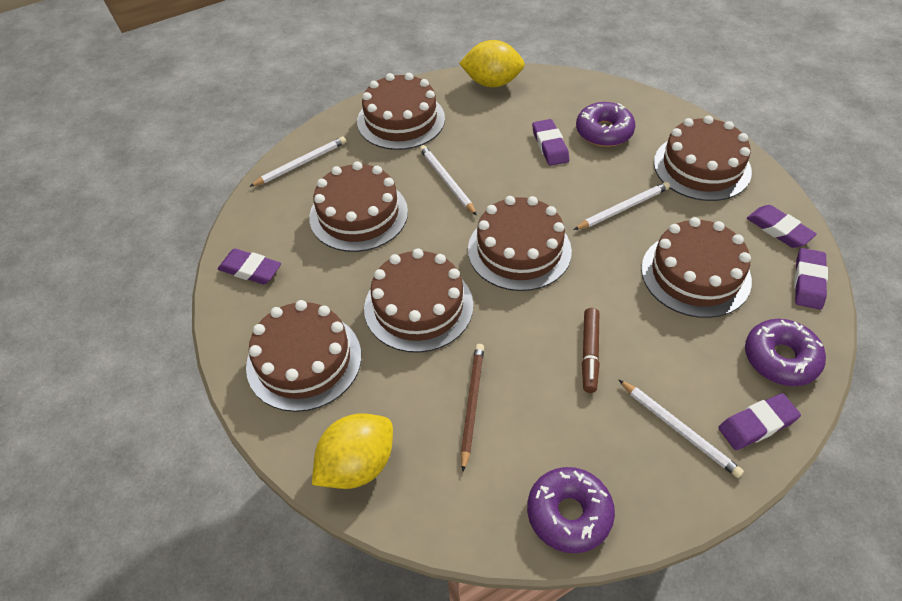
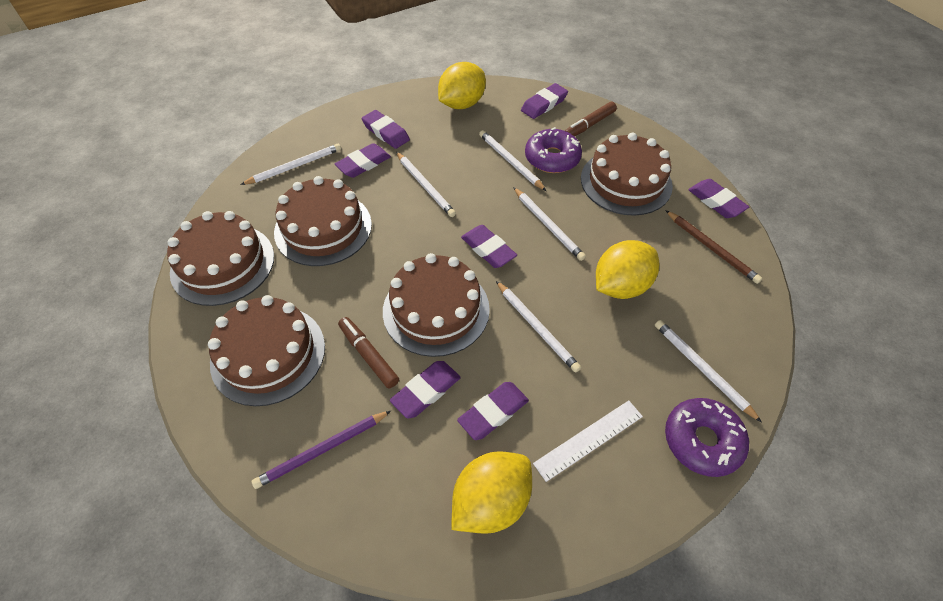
brown cake: 7 -> 5
brown marker: 1 -> 2
purple donut: 3 -> 2
purple eraser: 5 -> 7
purple pencil: 0 -> 1
white pencil: 4 -> 6
white ruler: 0 -> 1
yellow lemon: 2 -> 3

